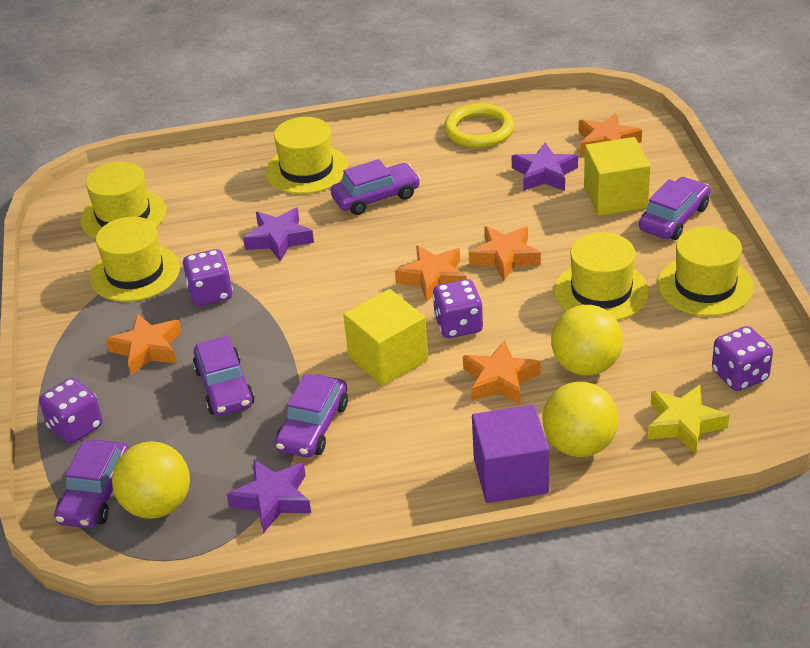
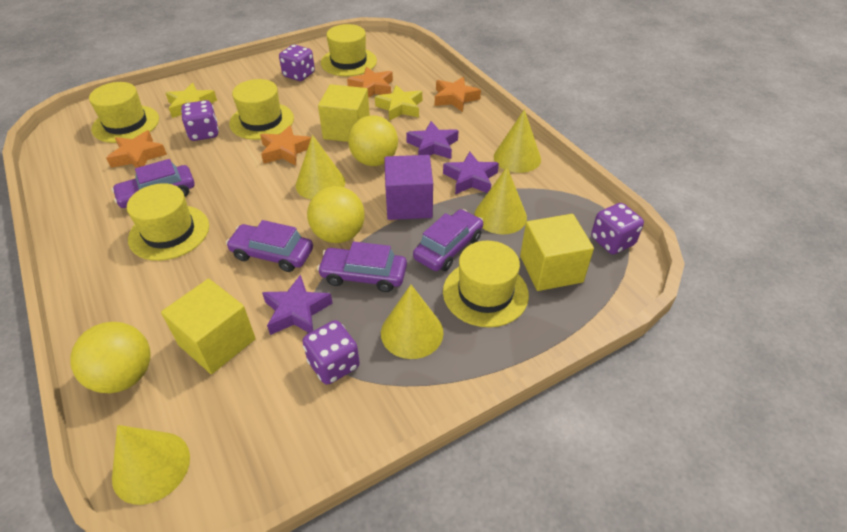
orange star: 5 -> 4
purple car: 5 -> 4
yellow cone: 0 -> 5
yellow cube: 2 -> 3
yellow ring: 1 -> 0
yellow star: 1 -> 2

